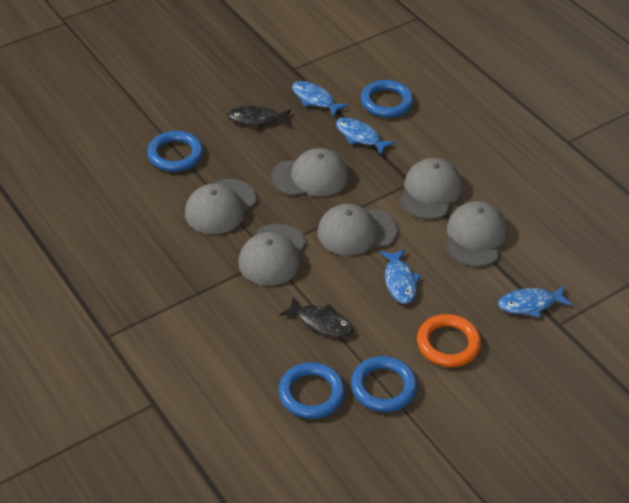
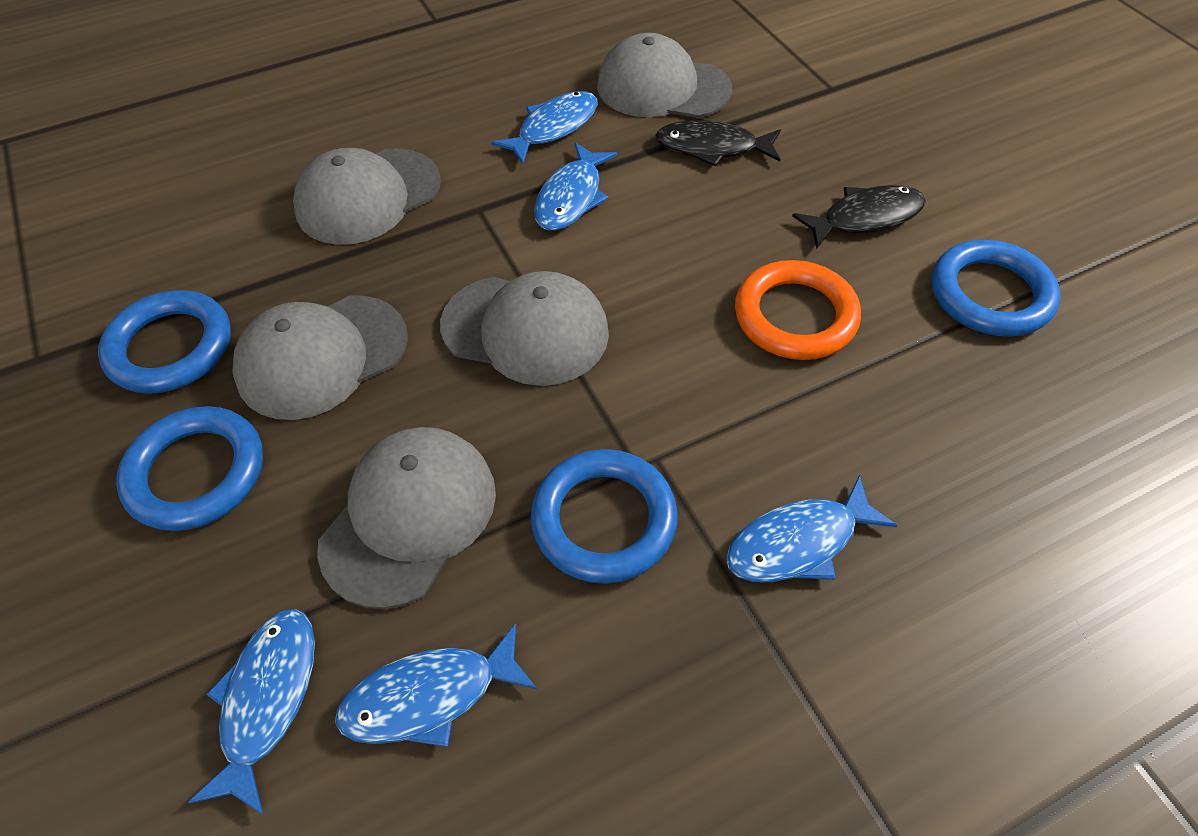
blue fish: 4 -> 5
grey cap: 6 -> 5

